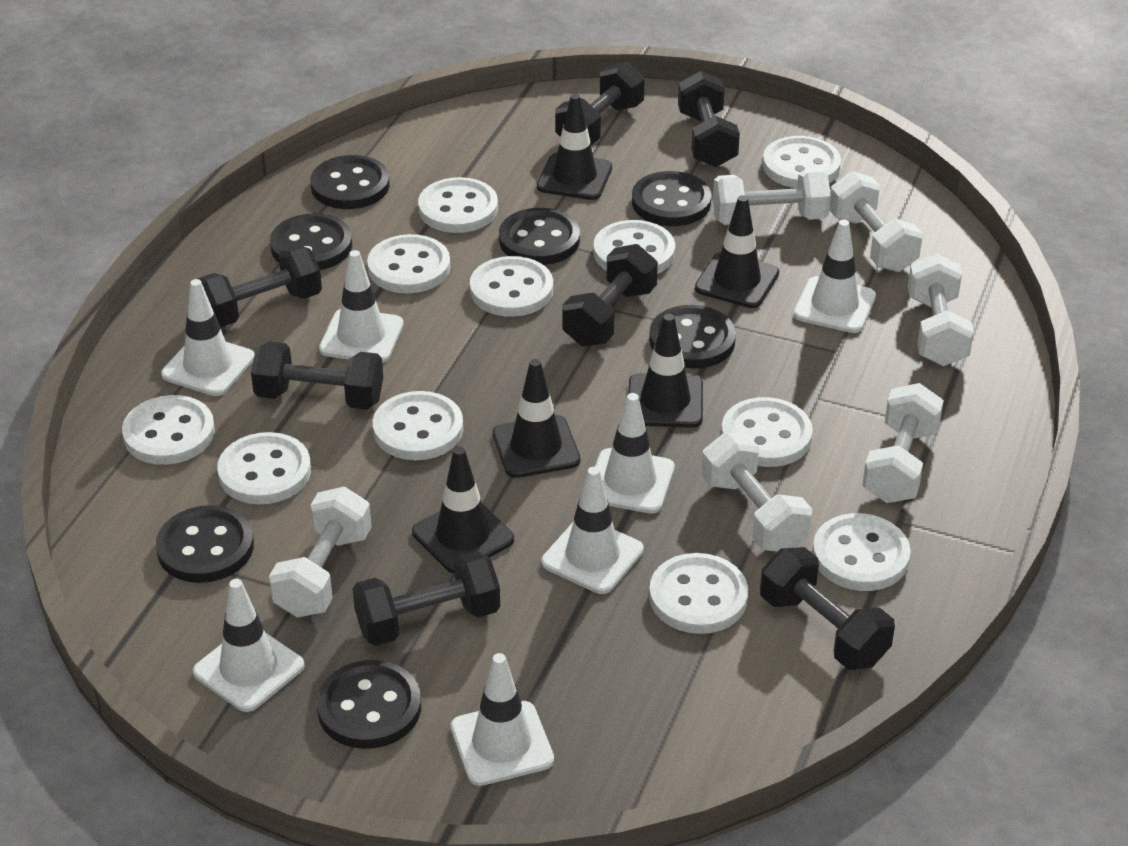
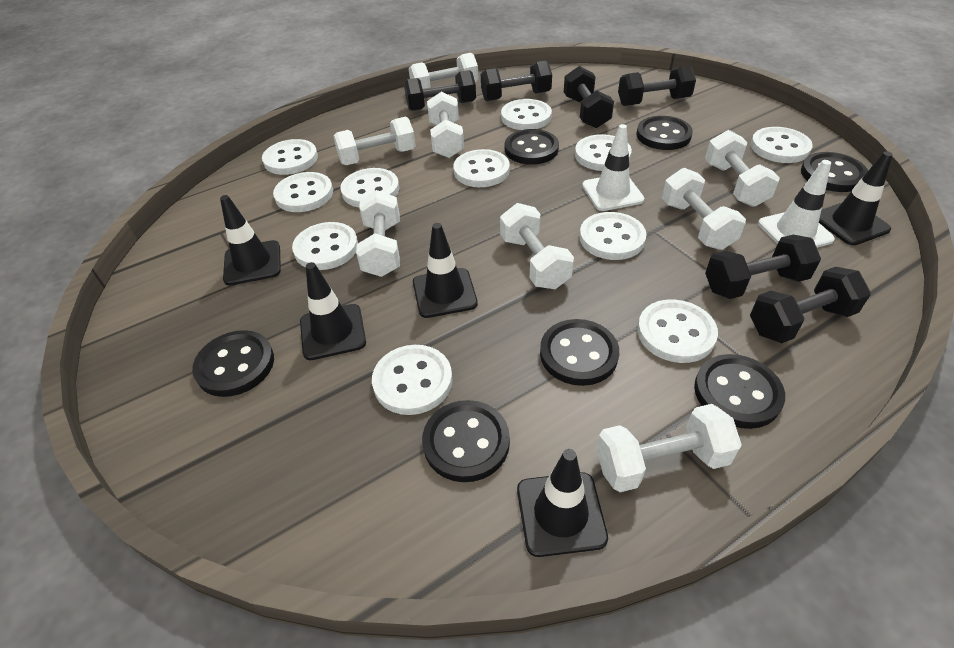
black dumbbell: 7 -> 6
white dumbbell: 6 -> 8
white traffic cone: 7 -> 2

